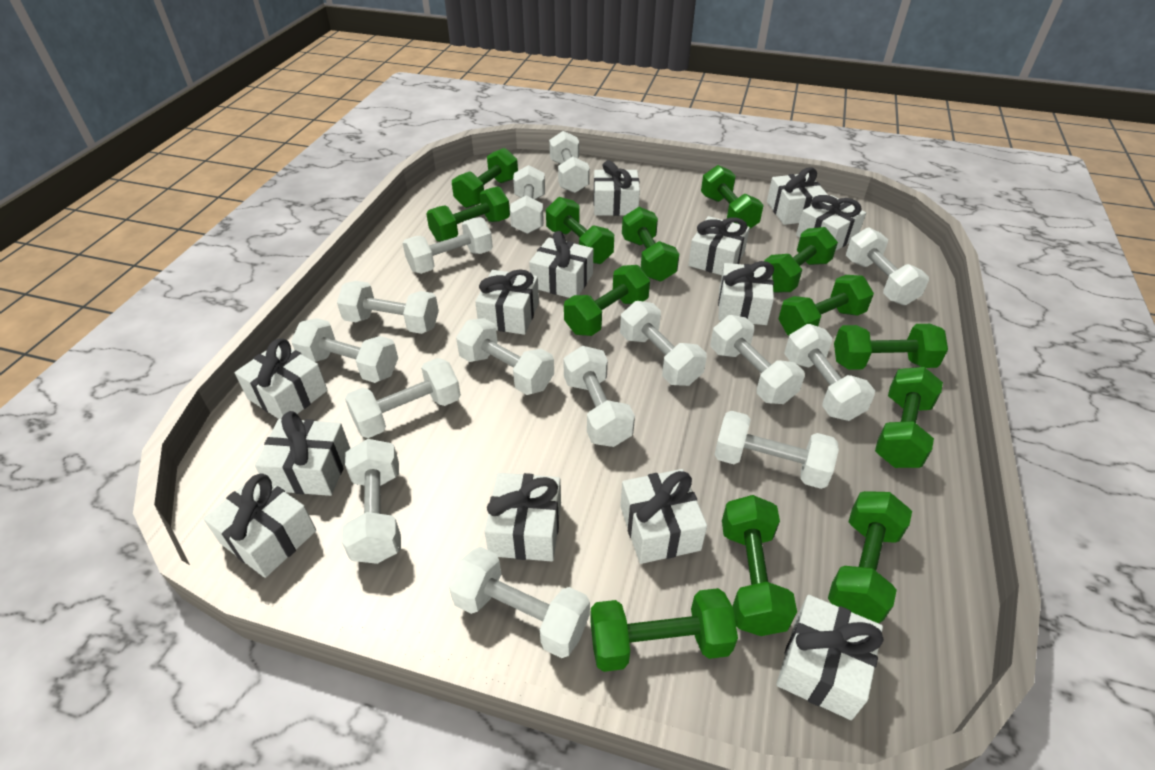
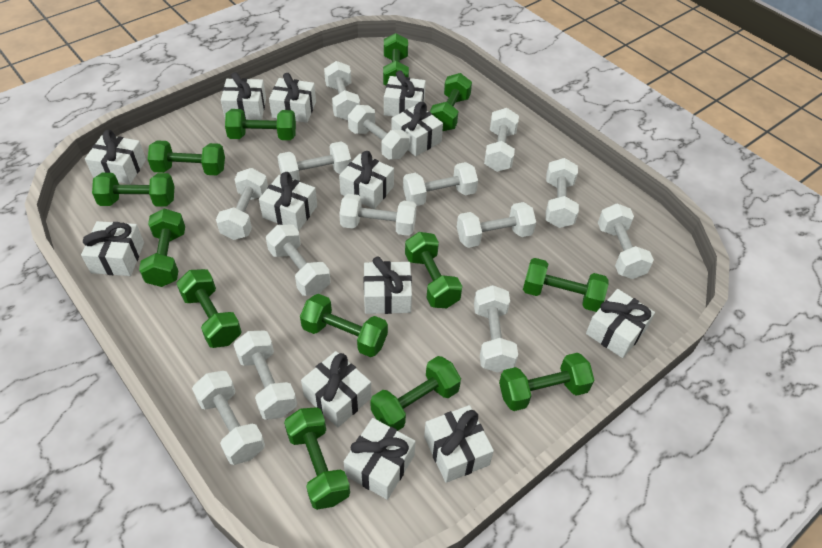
white dumbbell: 15 -> 14

